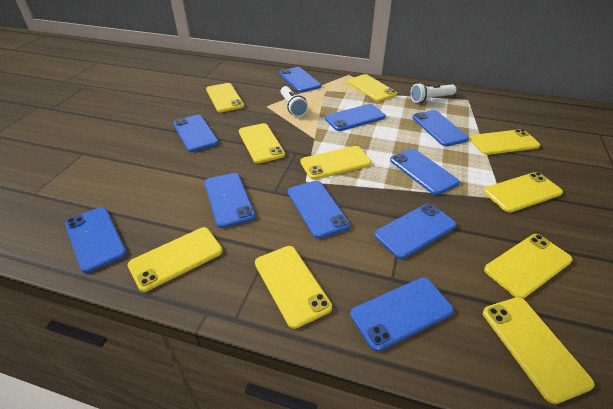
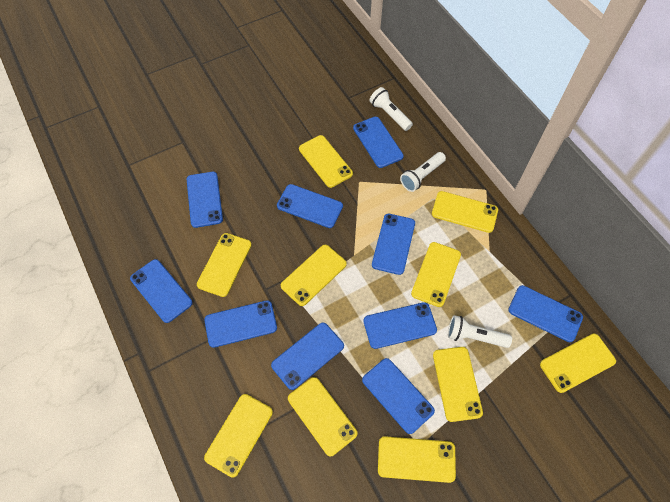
white flashlight: 2 -> 3

